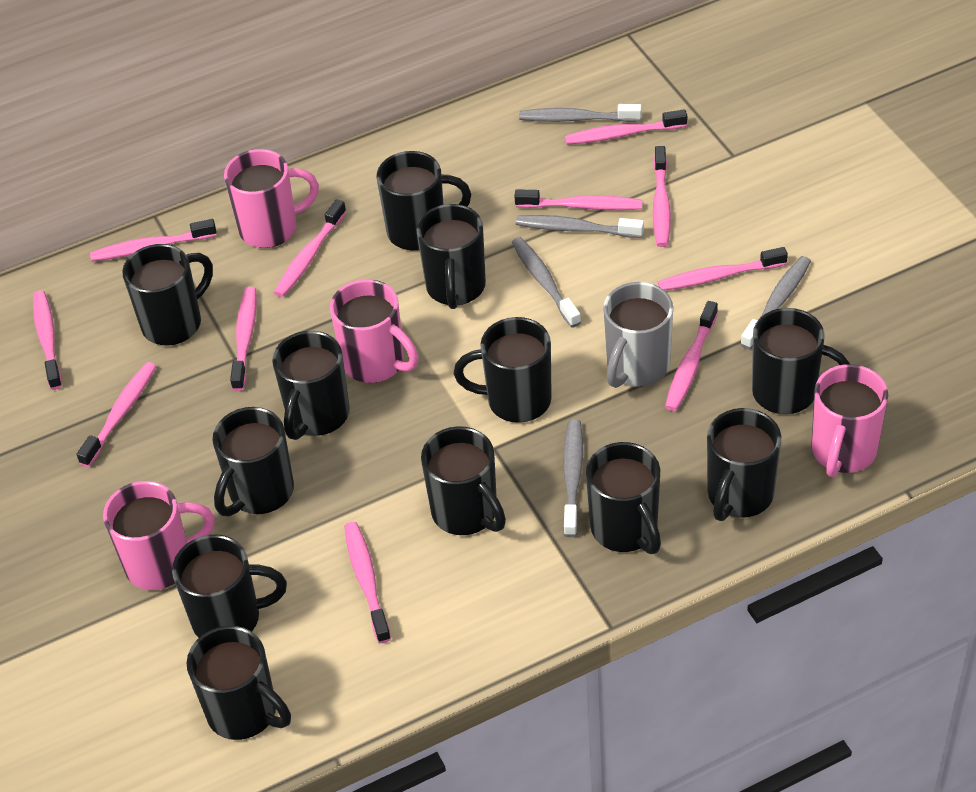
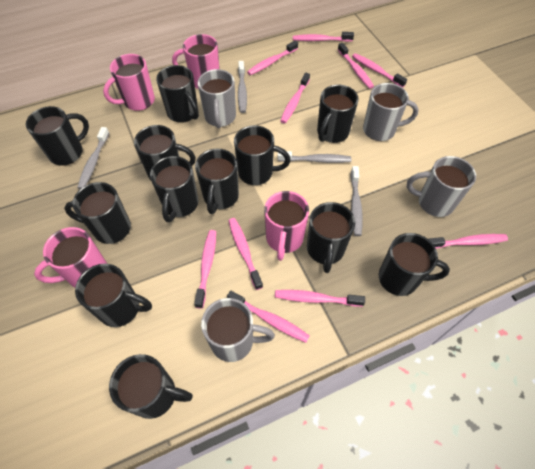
grey mug: 1 -> 4
grey toothbrush: 5 -> 4
pink toothbrush: 11 -> 10

